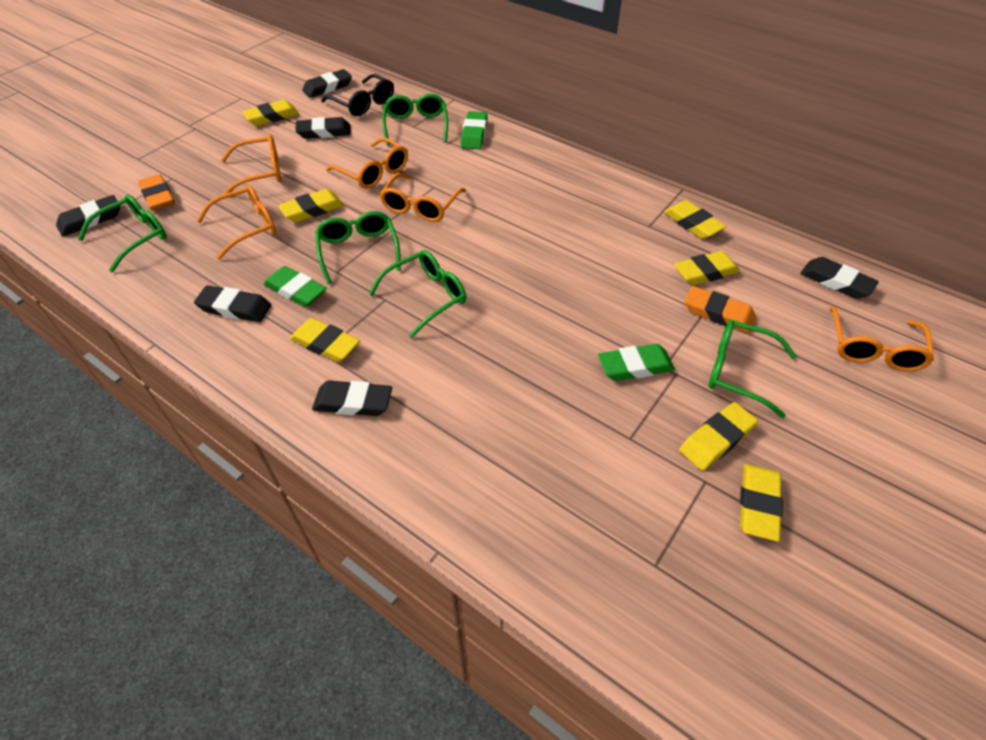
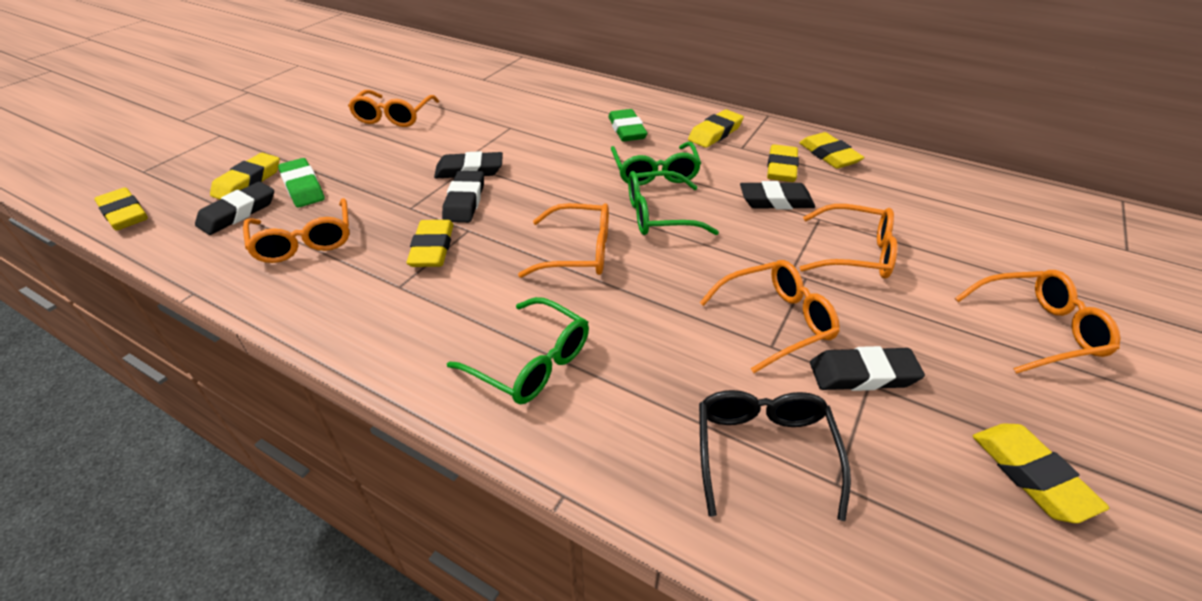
black eraser: 6 -> 5
green eraser: 3 -> 2
green glasses: 5 -> 3
orange eraser: 2 -> 0
orange glasses: 5 -> 6

